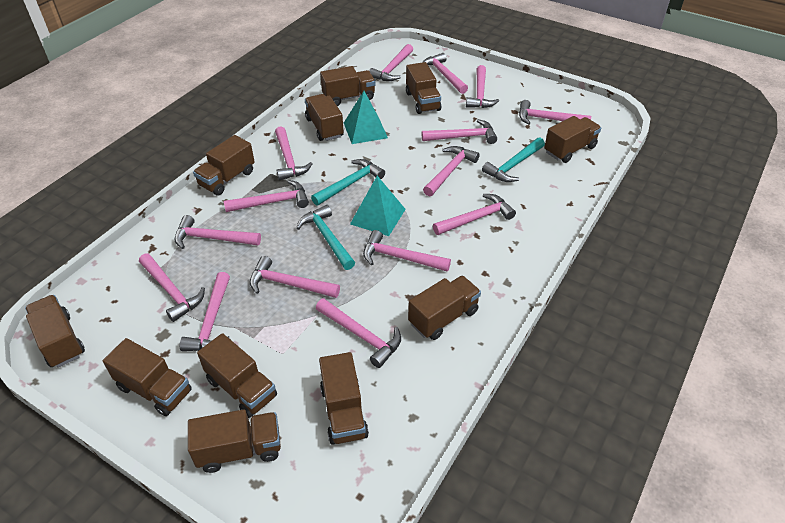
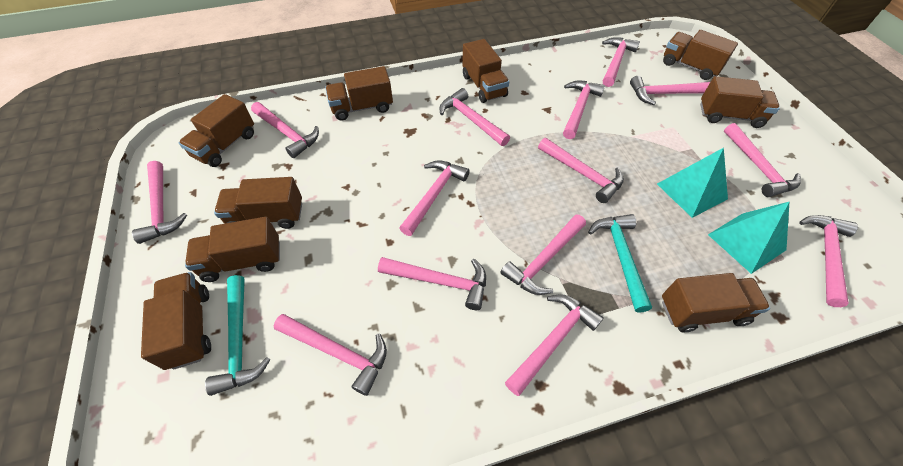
brown truck: 11 -> 9
pink hammer: 15 -> 14
turquoise hammer: 3 -> 2

